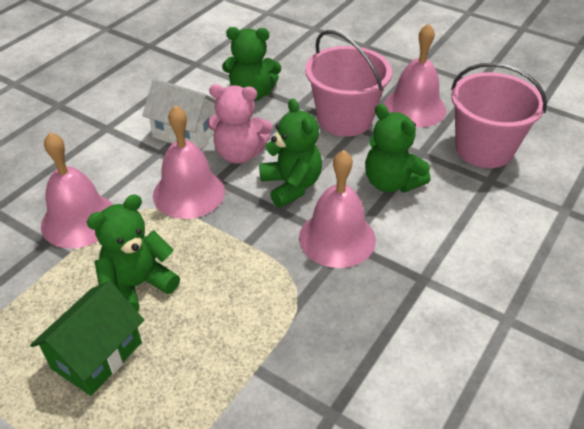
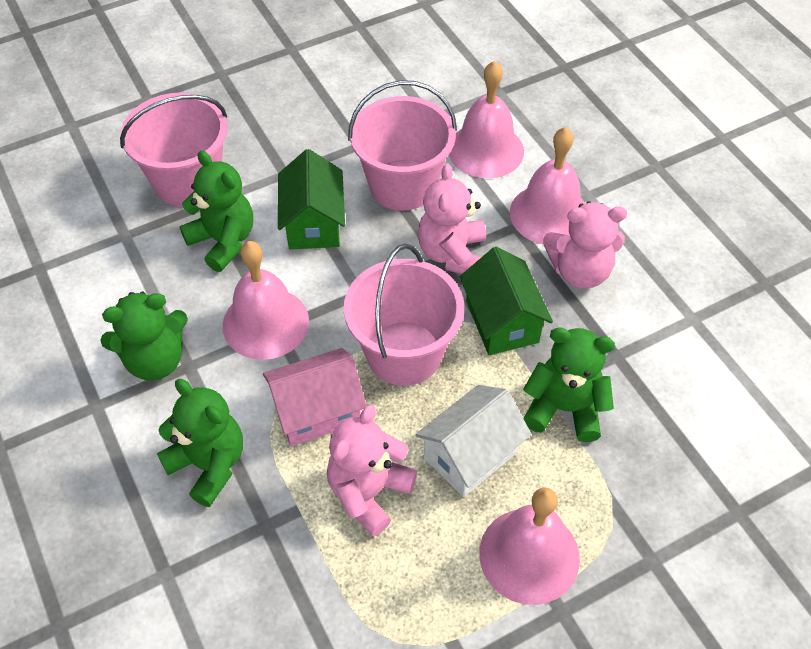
green house: 1 -> 2
pink bucket: 2 -> 3
pink house: 0 -> 1
pink teddy bear: 1 -> 3

